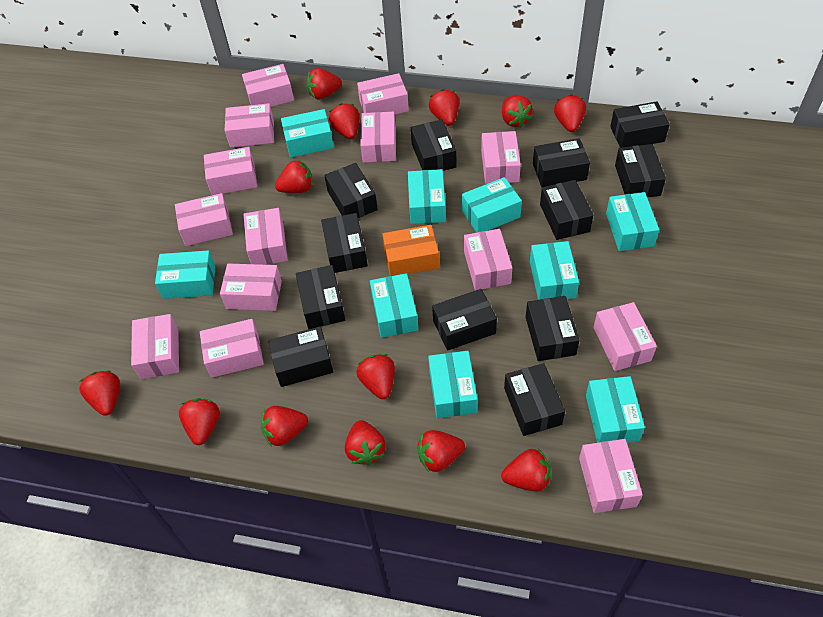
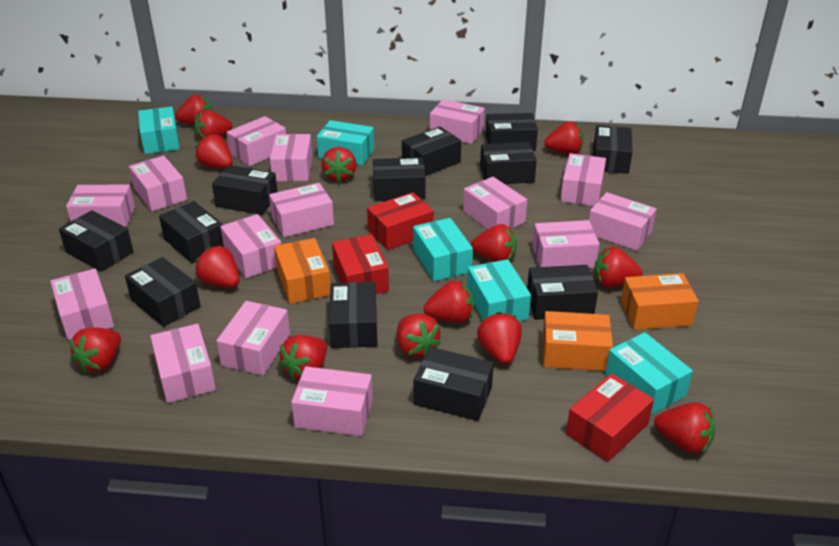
orange box: 1 -> 3
pink box: 14 -> 15
red box: 0 -> 3
red strawberry: 13 -> 14
turquoise box: 9 -> 5

